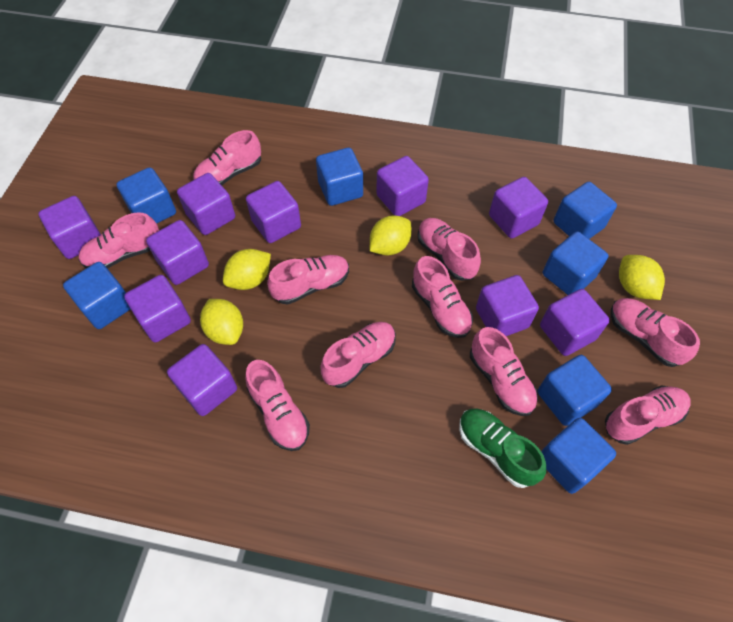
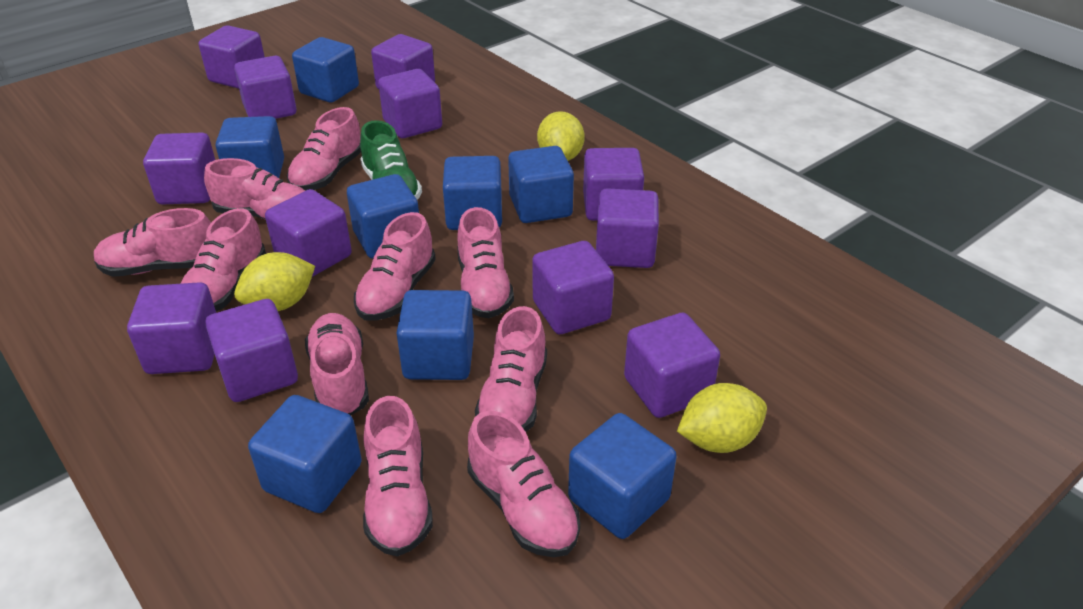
blue cube: 7 -> 8
purple cube: 10 -> 12
yellow lemon: 4 -> 3

